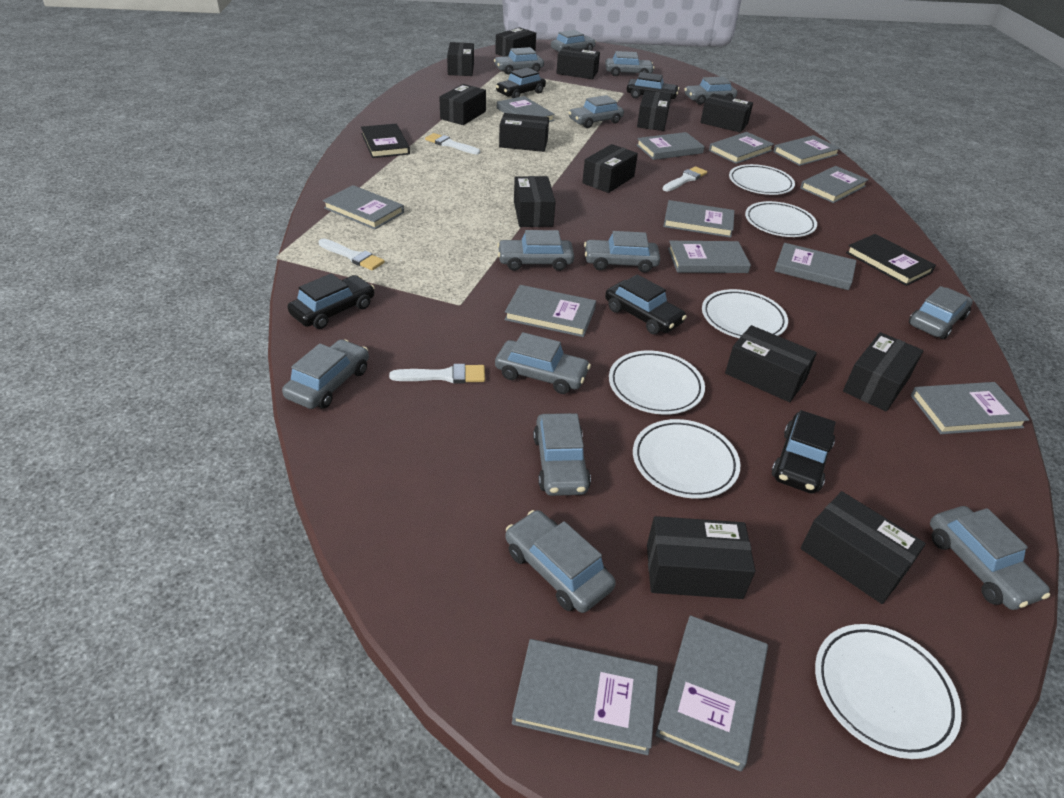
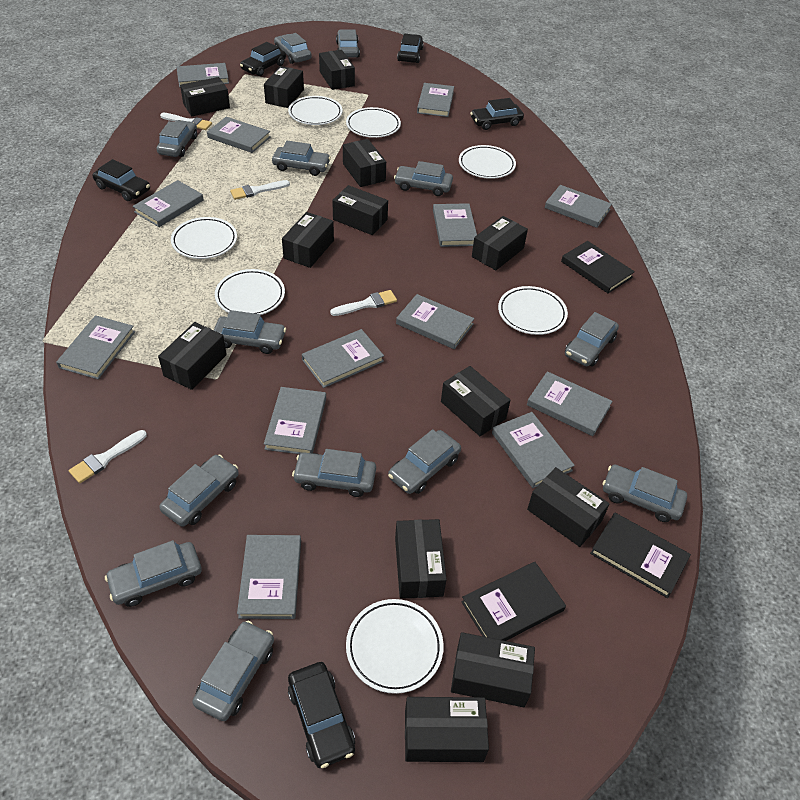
black book: 2 -> 3
white plate: 6 -> 7

